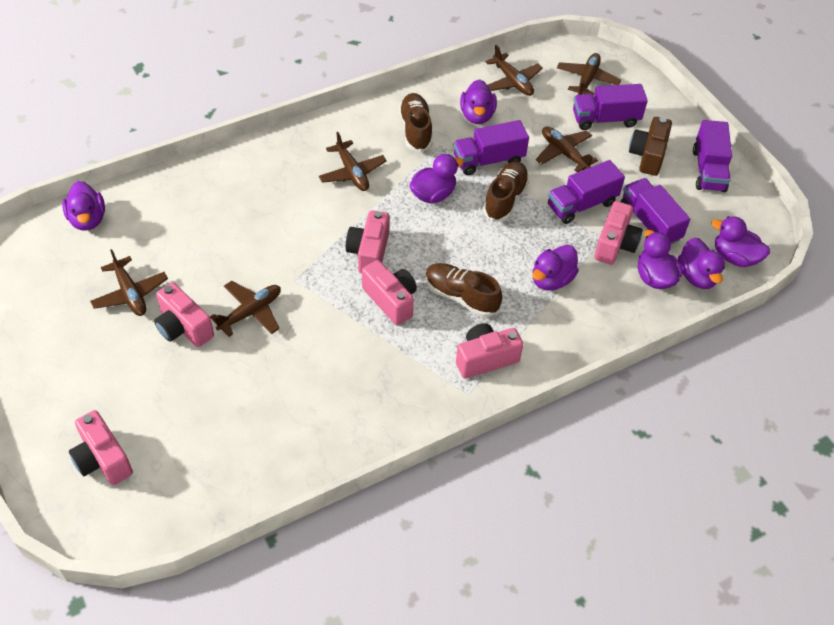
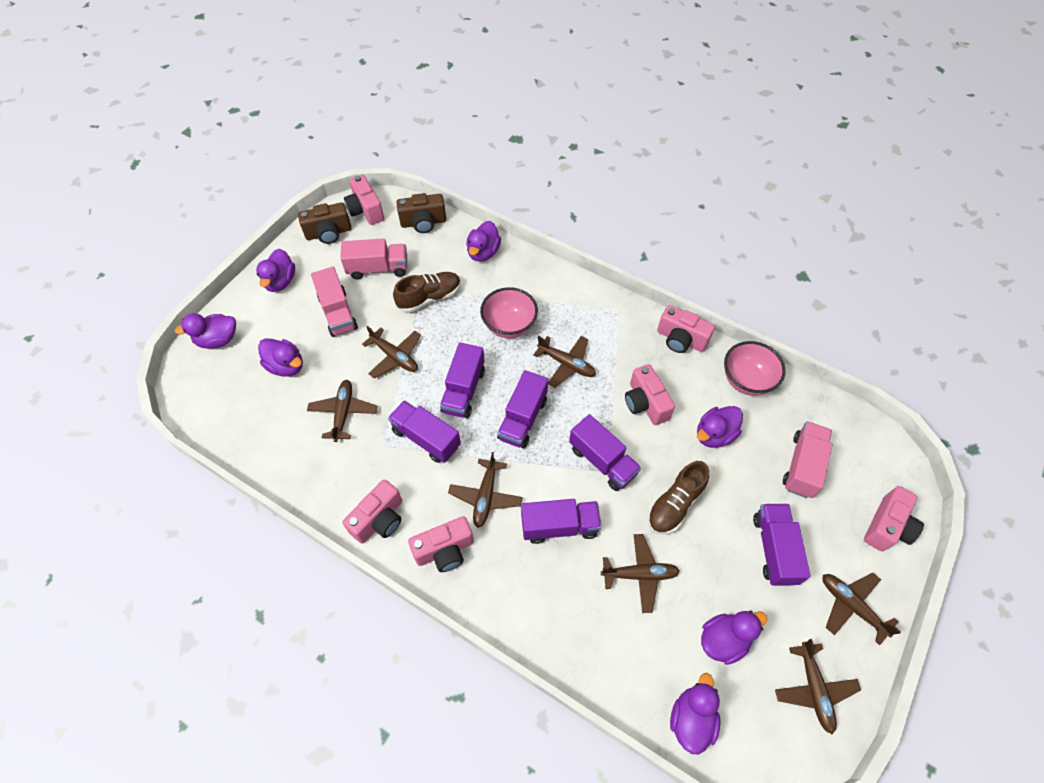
brown camera: 1 -> 2
brown plane: 6 -> 7
brown shoe: 3 -> 2
pink bowl: 0 -> 2
pink truck: 0 -> 3
purple truck: 5 -> 6

